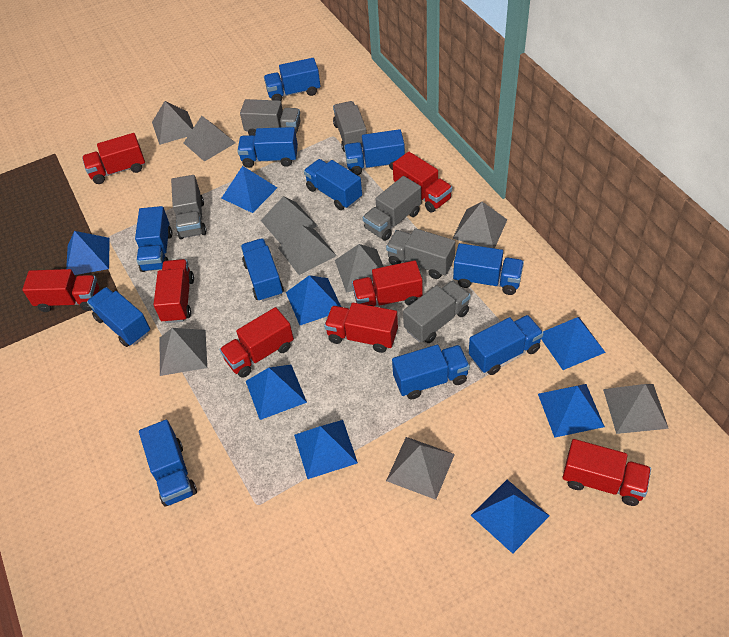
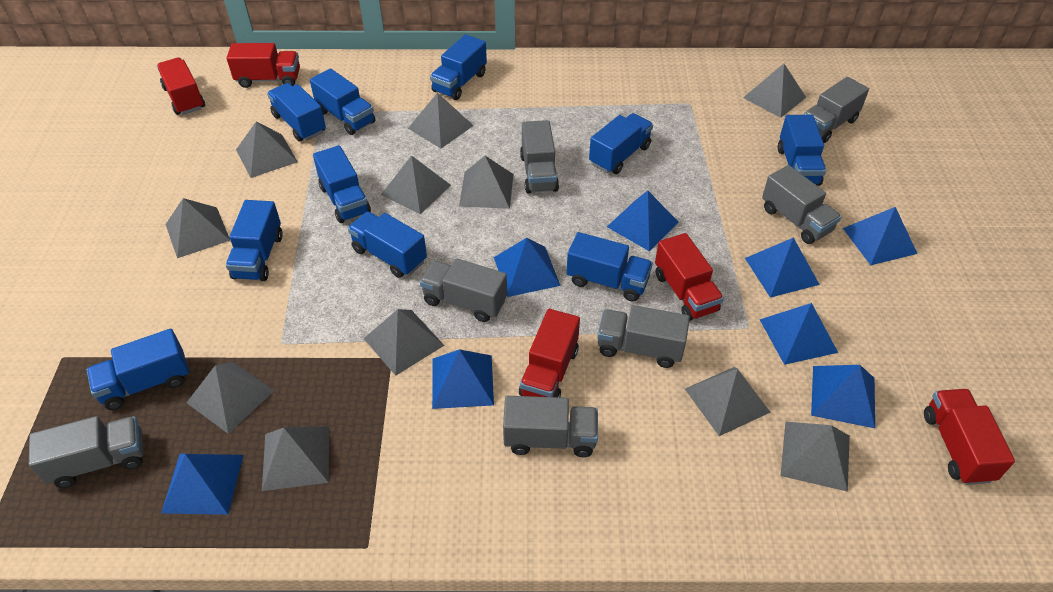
blue truck: 11 -> 10
grey pyramid: 9 -> 11
grey truck: 6 -> 7
red truck: 8 -> 5

